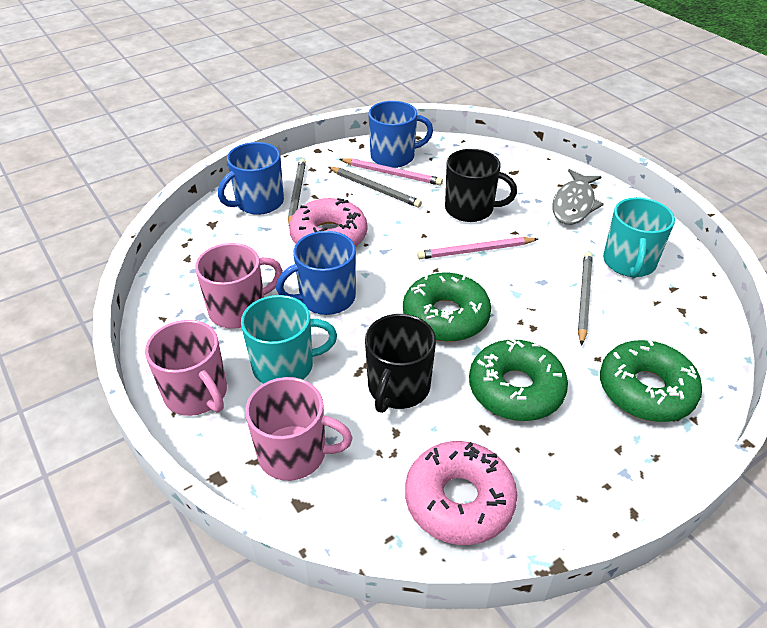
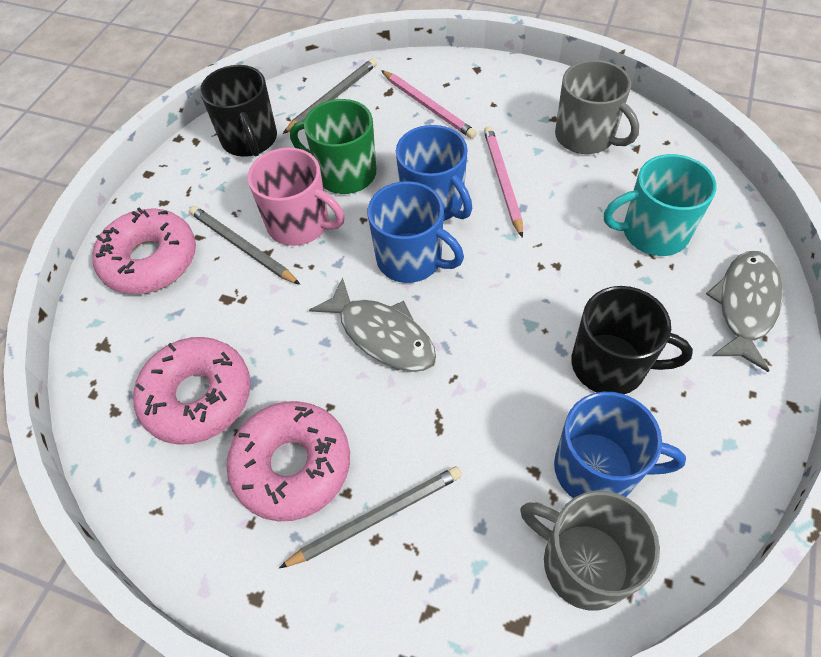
green donut: 3 -> 0
green mug: 0 -> 1
grey fish: 1 -> 2
grey mug: 0 -> 2
pink donut: 2 -> 3
pink mug: 3 -> 1
turquoise mug: 2 -> 1

